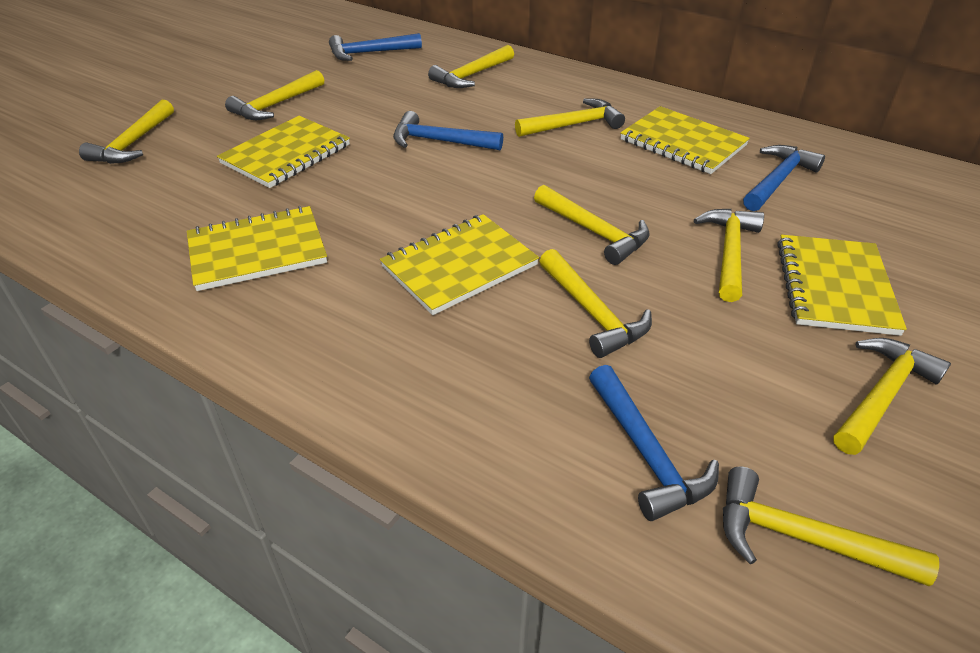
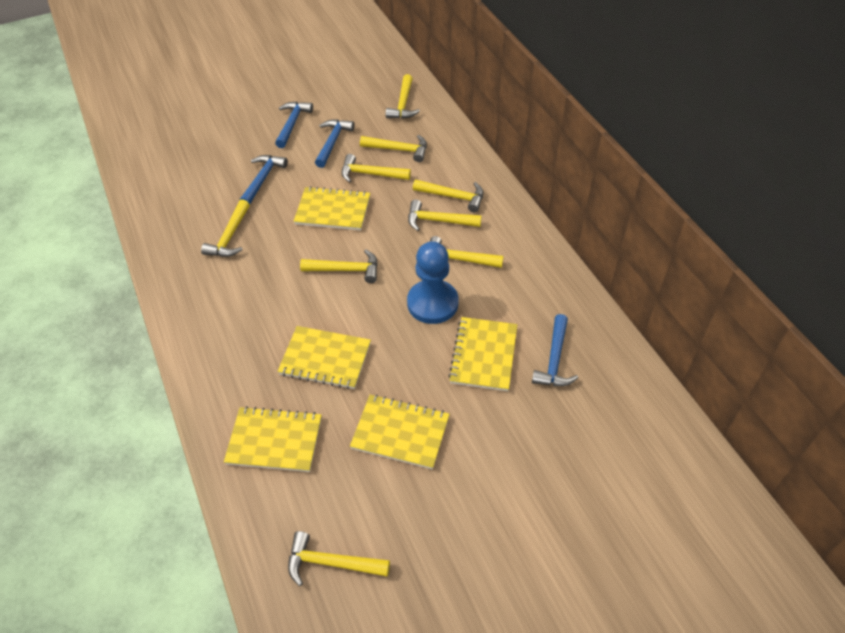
blue pawn: 0 -> 1

